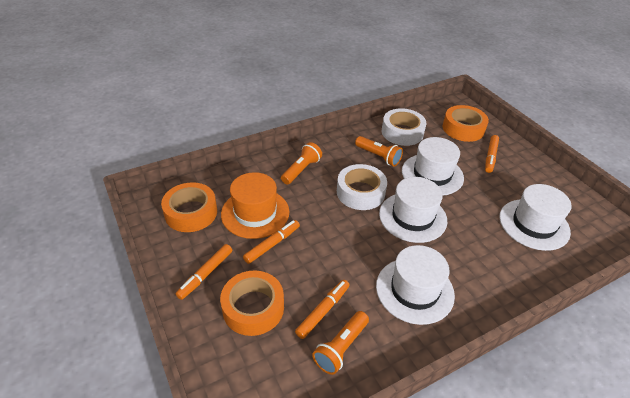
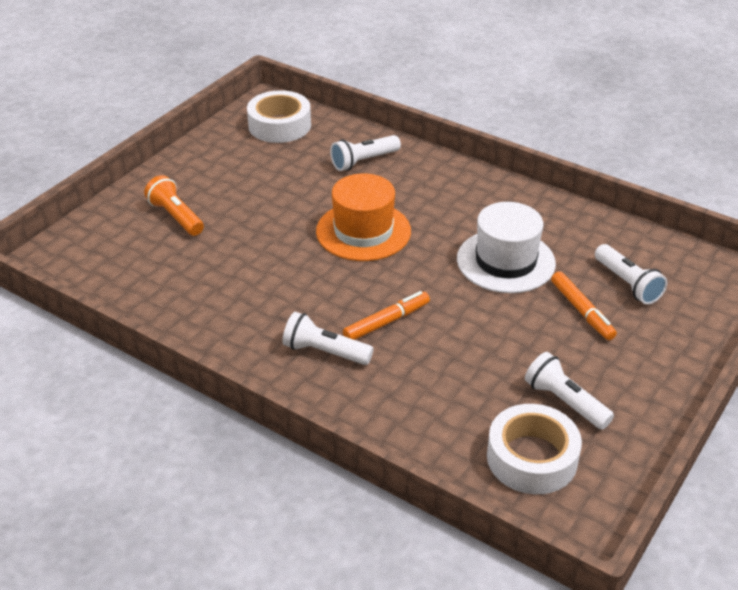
orange flashlight: 3 -> 1
orange marker: 4 -> 2
orange tape: 3 -> 0
white flashlight: 0 -> 4
white hat: 4 -> 1

